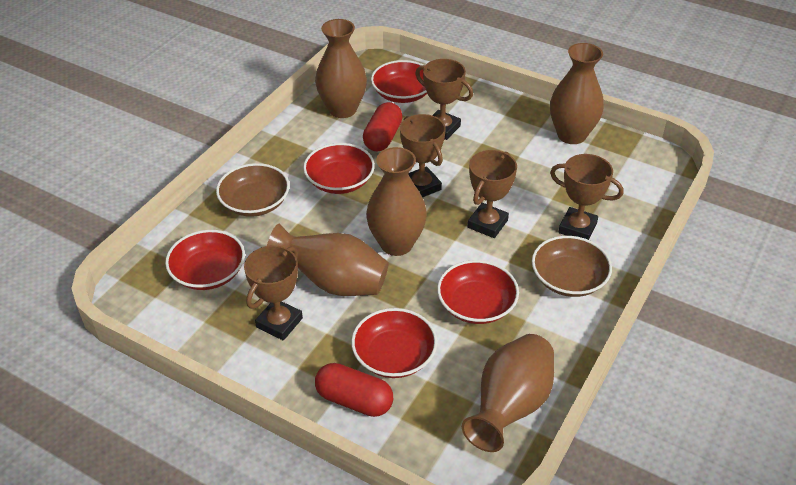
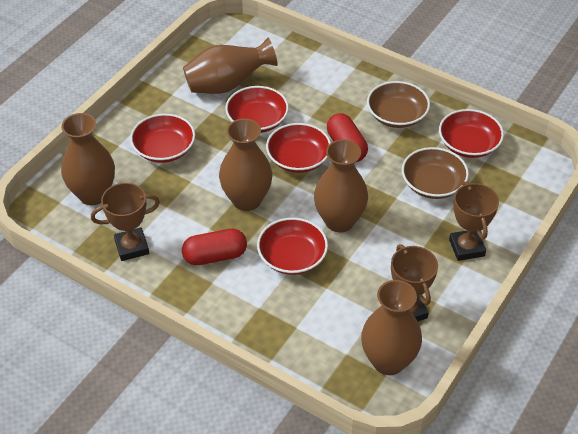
brown trophy: 5 -> 3

